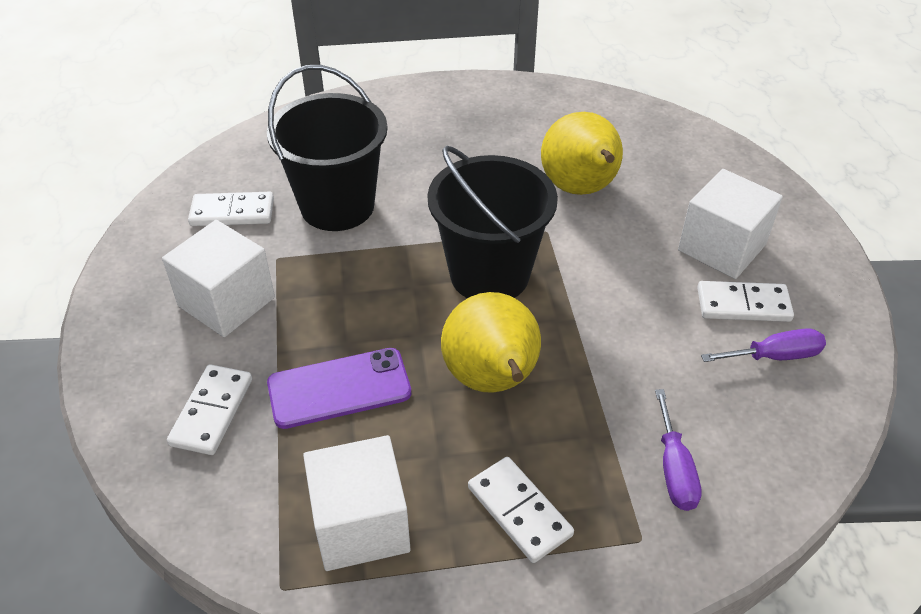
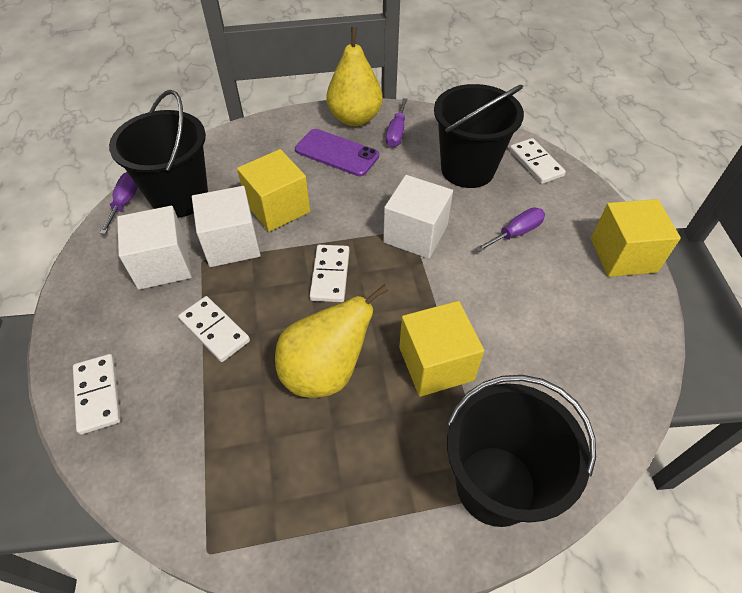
black bucket: 2 -> 3
purple screwdriver: 2 -> 3
yellow cube: 0 -> 3

